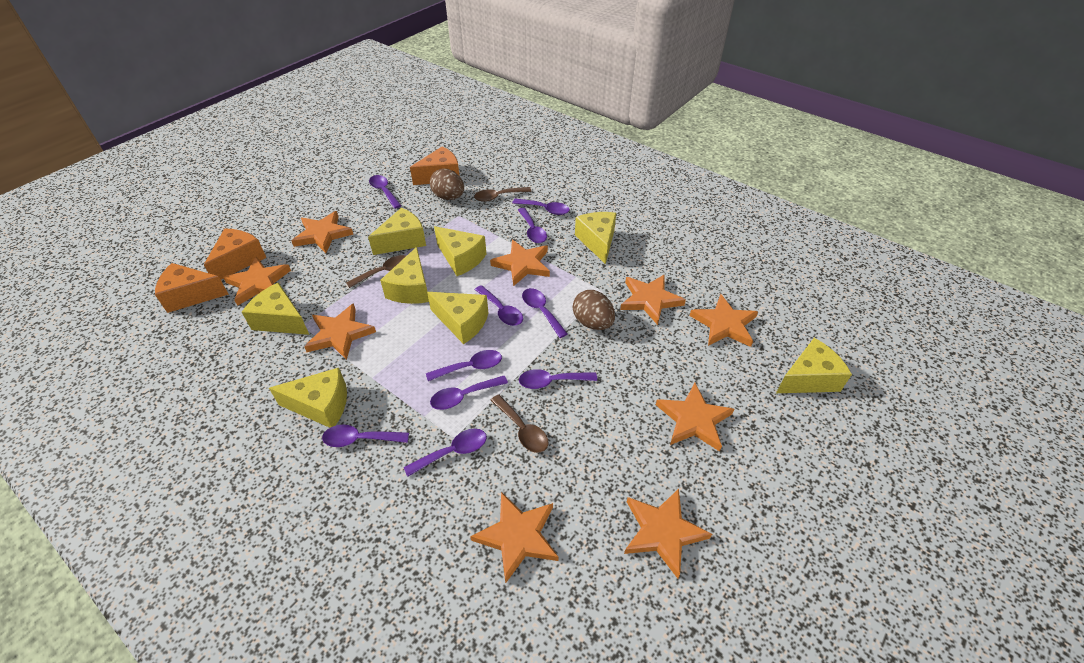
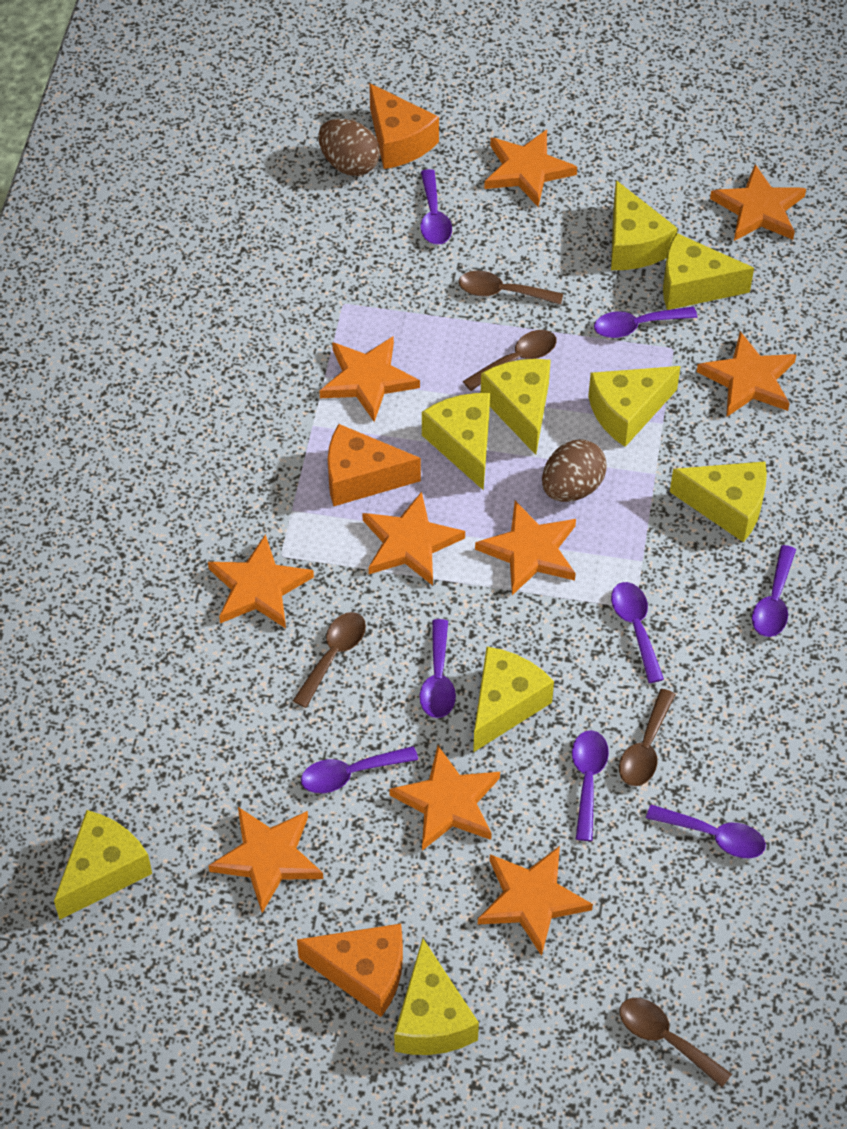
brown spoon: 3 -> 5
orange star: 9 -> 10
purple spoon: 10 -> 8
yellow cheese: 8 -> 9

